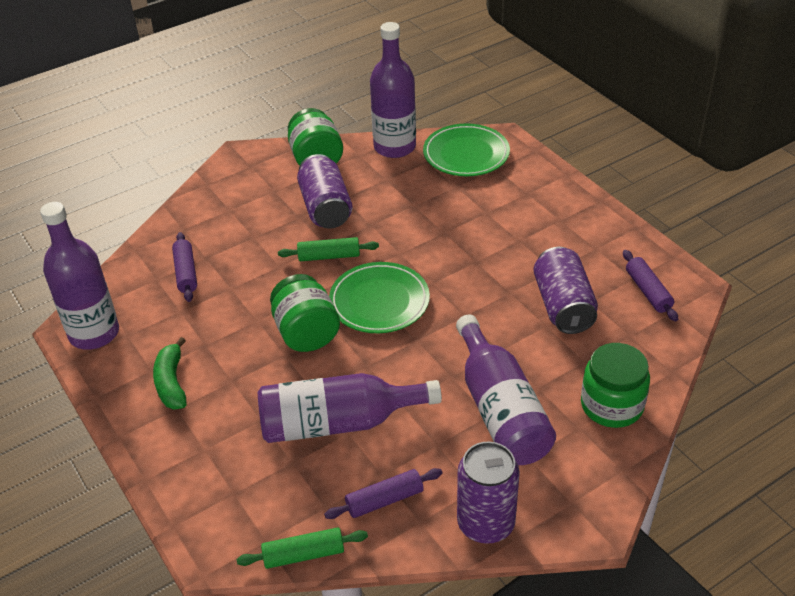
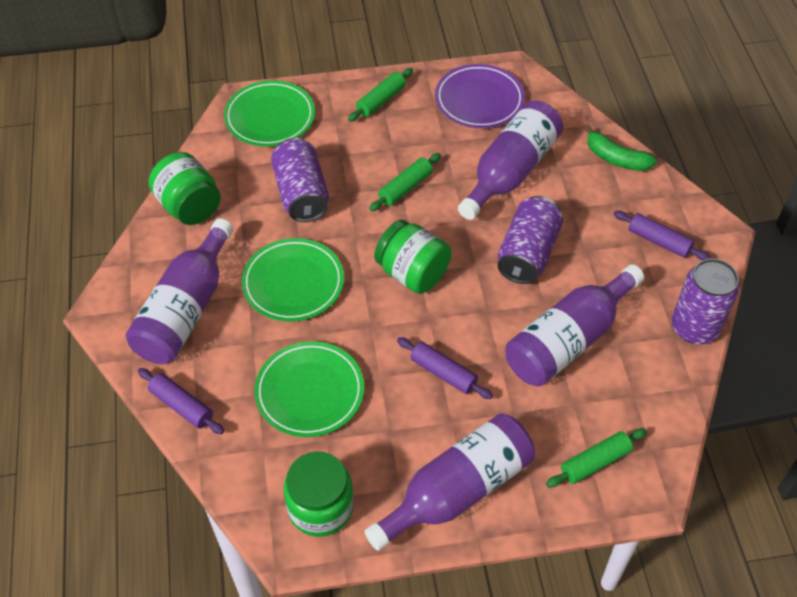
green plate: 2 -> 3
green rolling pin: 2 -> 3
purple plate: 0 -> 1

